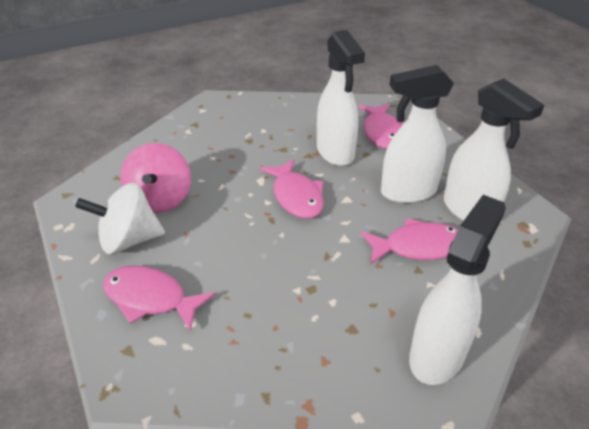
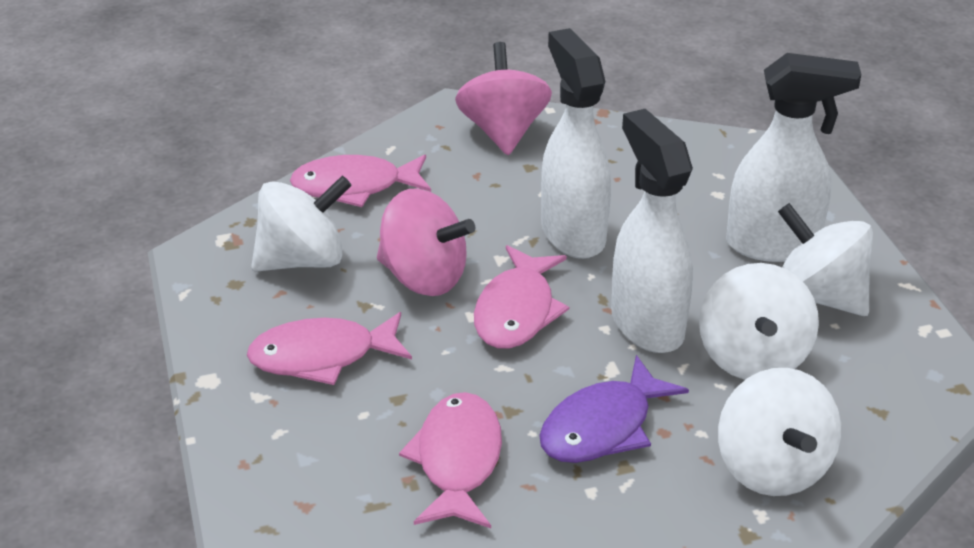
pink spinning top: 1 -> 2
purple fish: 0 -> 1
white spinning top: 1 -> 4
white spray bottle: 4 -> 3

